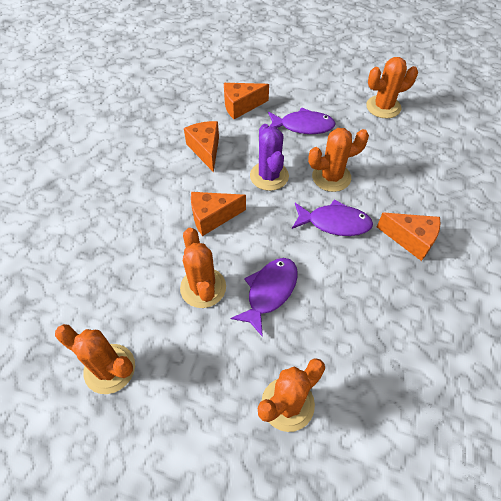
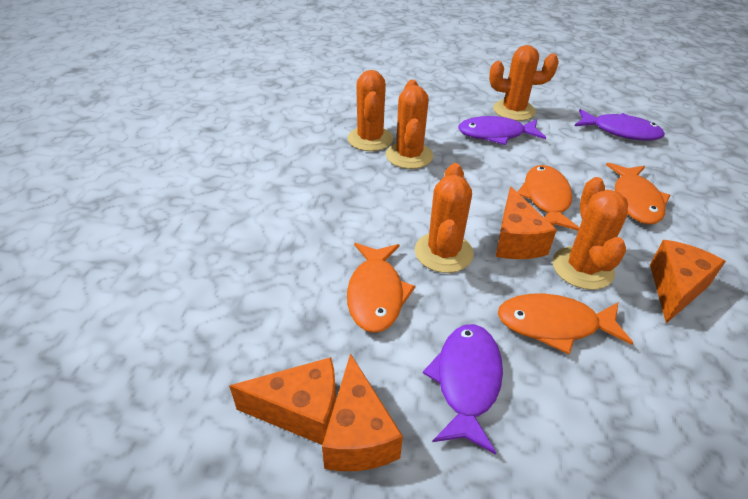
orange fish: 0 -> 4
purple cactus: 1 -> 0

